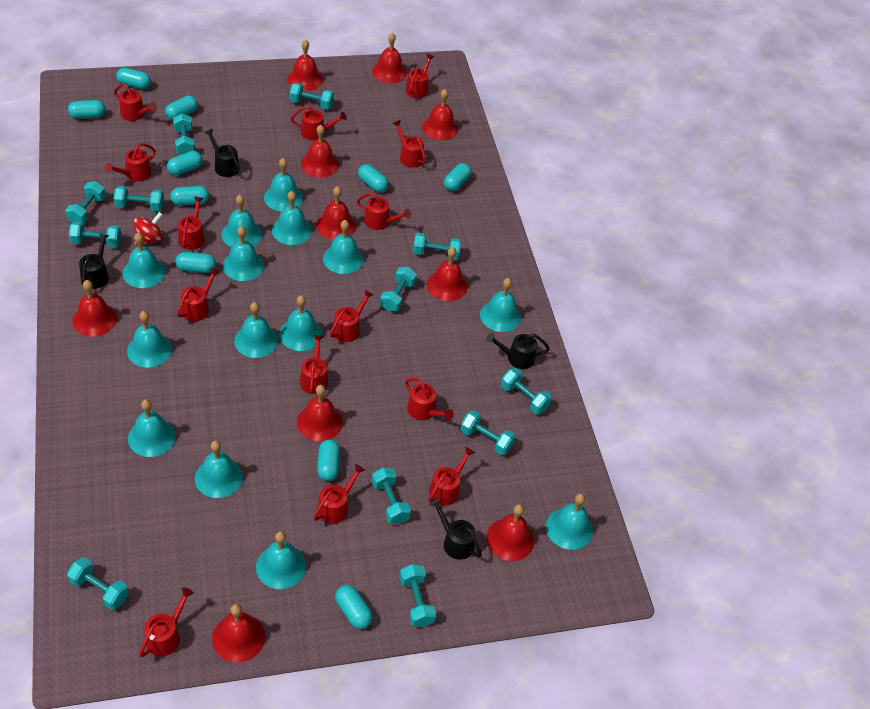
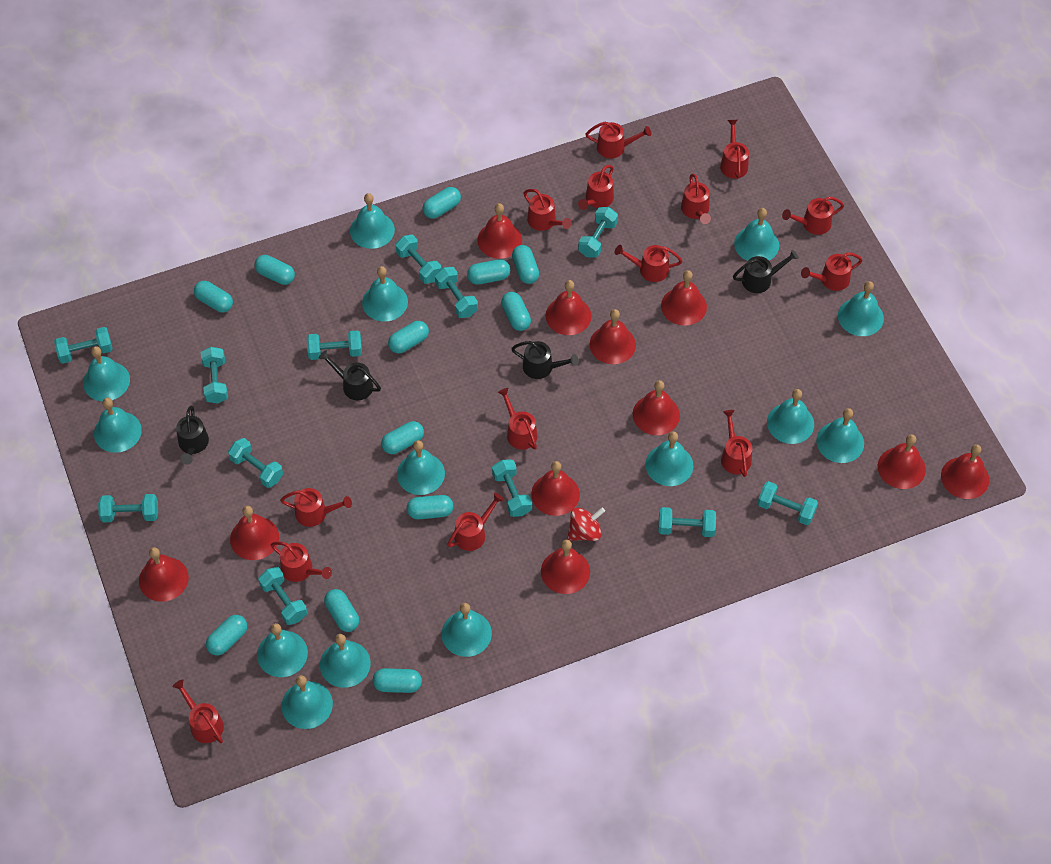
red bell: 10 -> 11
turquoise capsule: 10 -> 12

